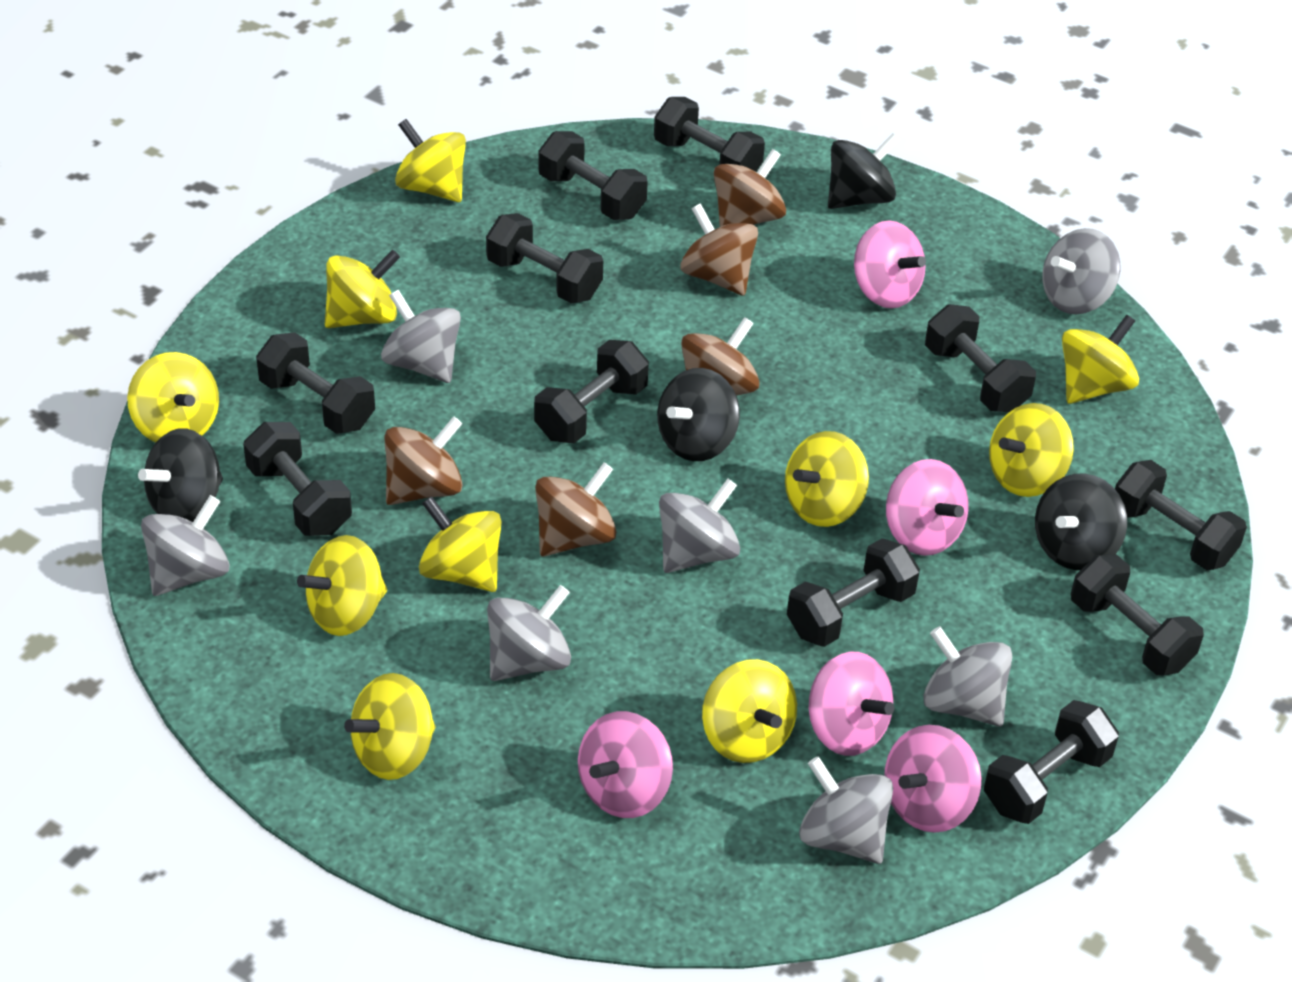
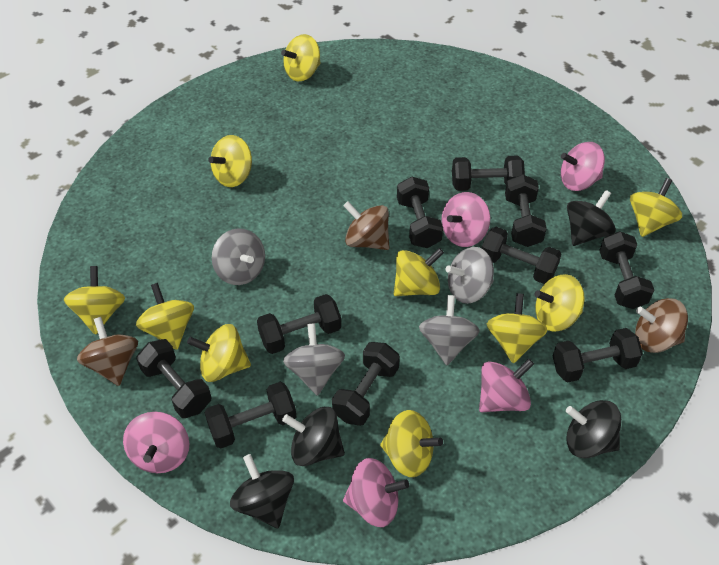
black dumbbell: 11 -> 10
brown spinning top: 5 -> 3
grey spinning top: 7 -> 4

